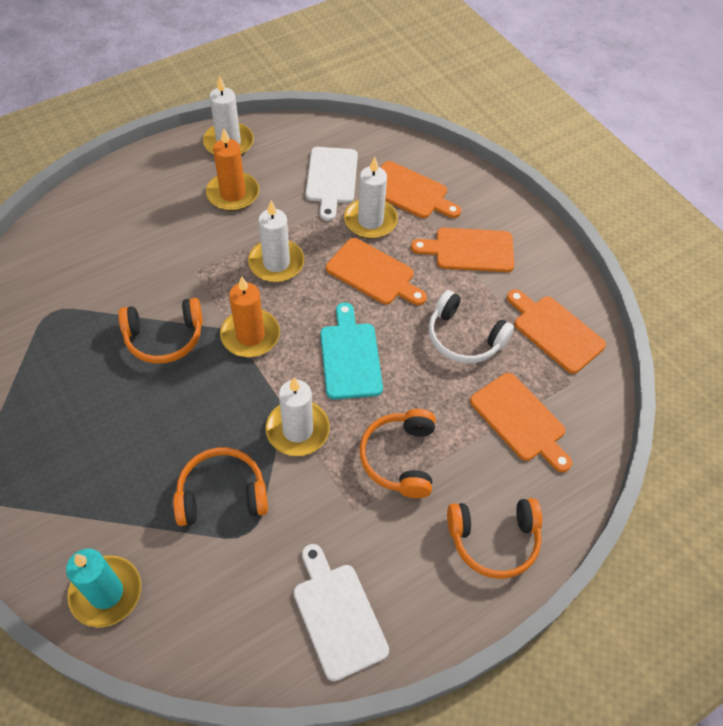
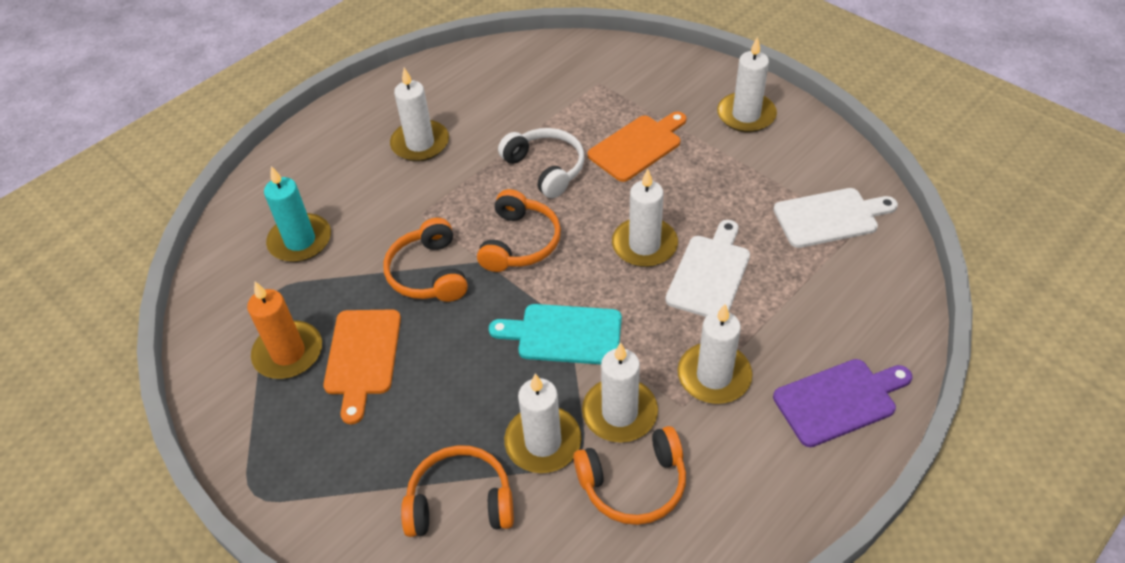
orange candle: 2 -> 1
orange cutting board: 5 -> 2
purple cutting board: 0 -> 1
white candle: 4 -> 6

